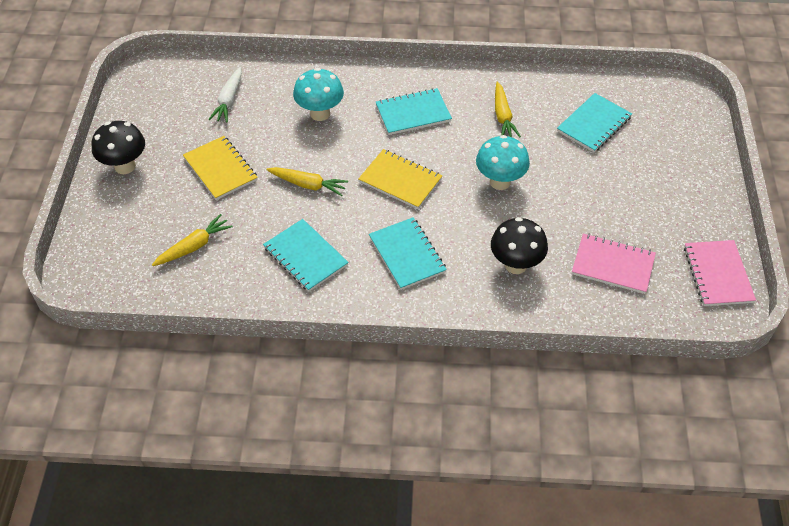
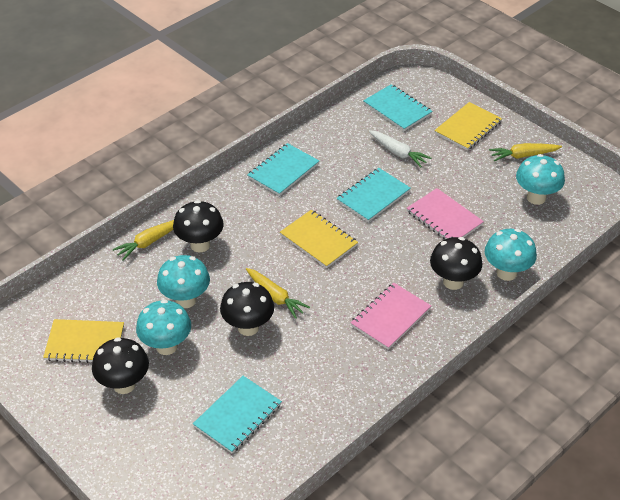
black mushroom: 2 -> 4
turquoise mushroom: 2 -> 4
yellow notebook: 2 -> 3

